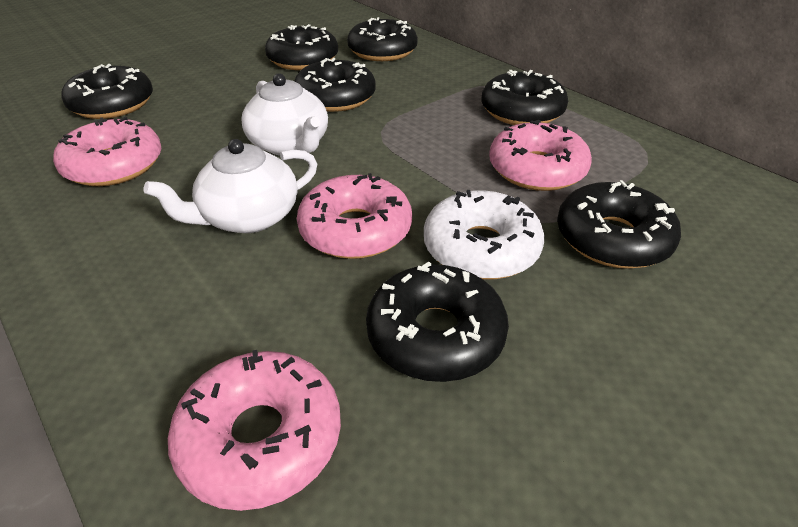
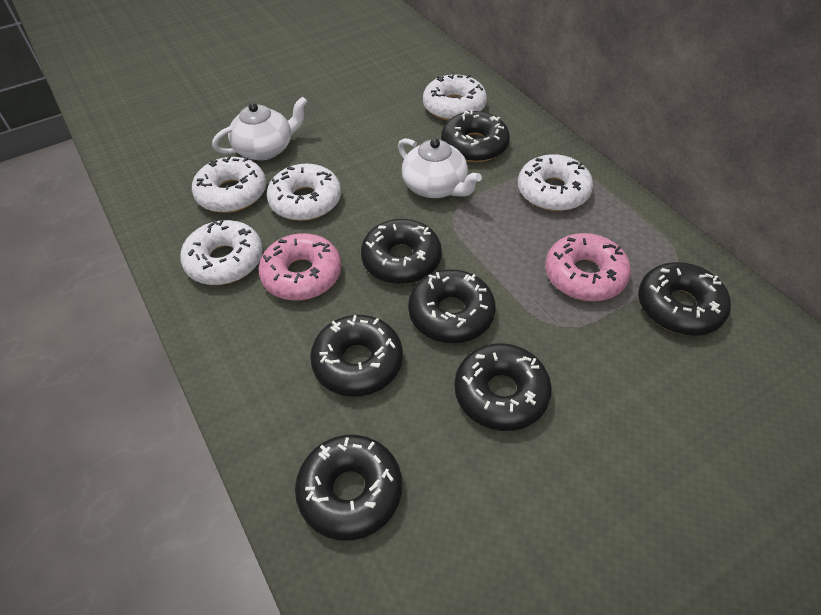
pink donut: 4 -> 2
white donut: 1 -> 5

